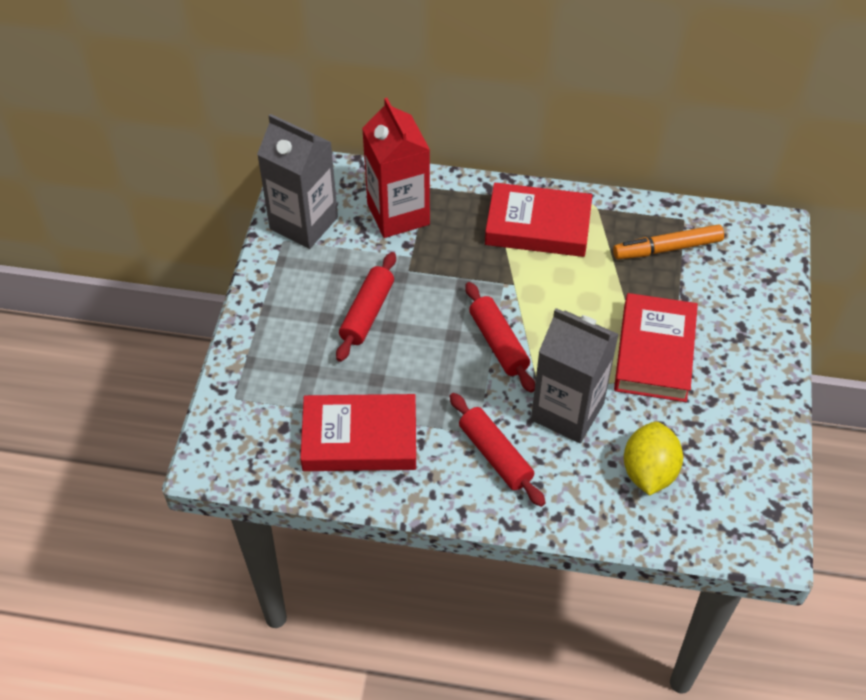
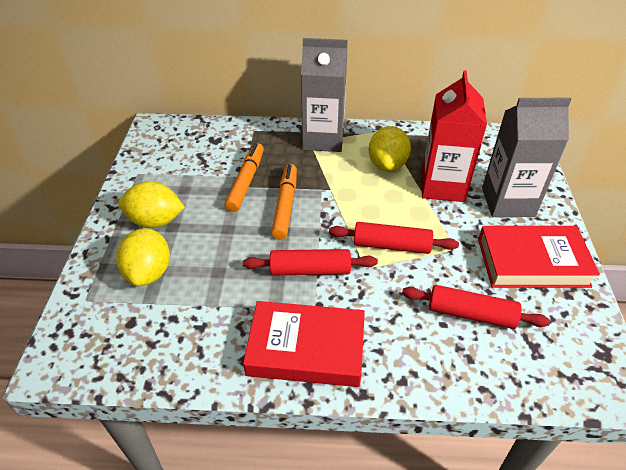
orange marker: 1 -> 2
red book: 3 -> 2
yellow lemon: 1 -> 3

